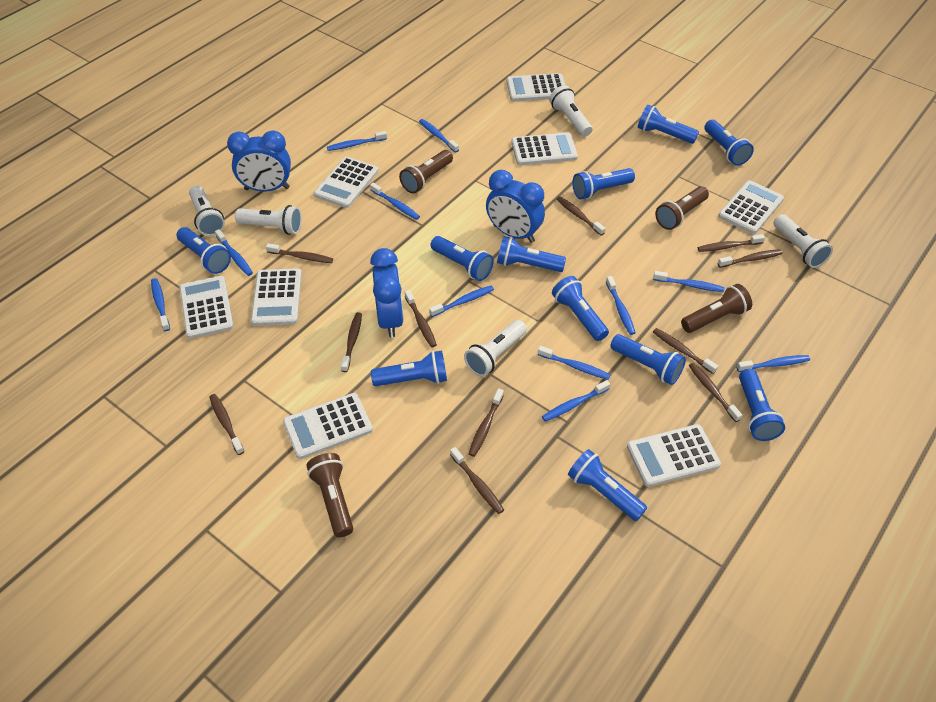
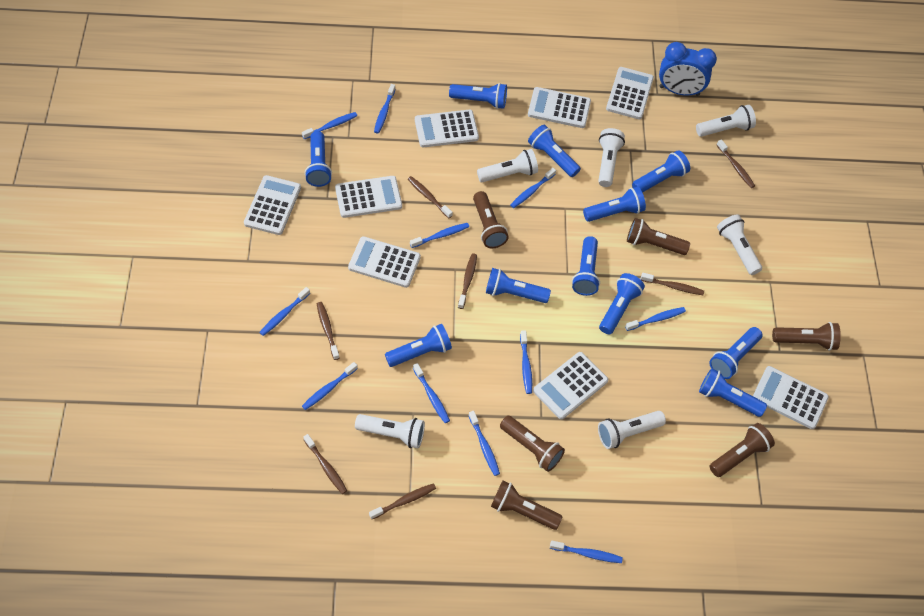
blue clock: 3 -> 1
brown flashlight: 4 -> 6
brown toothbrush: 11 -> 7
white flashlight: 5 -> 6

